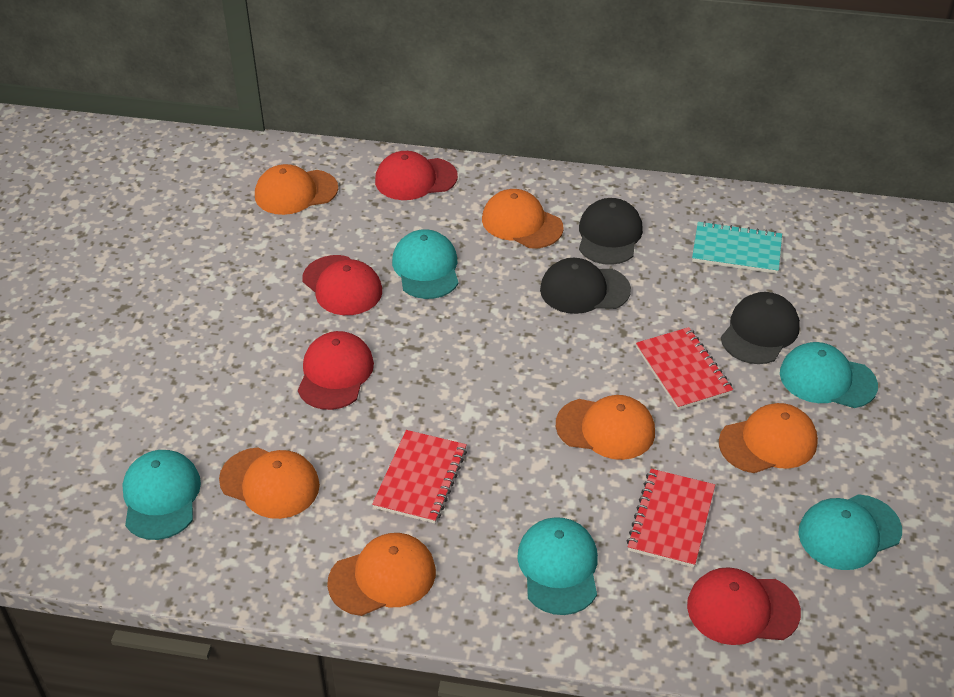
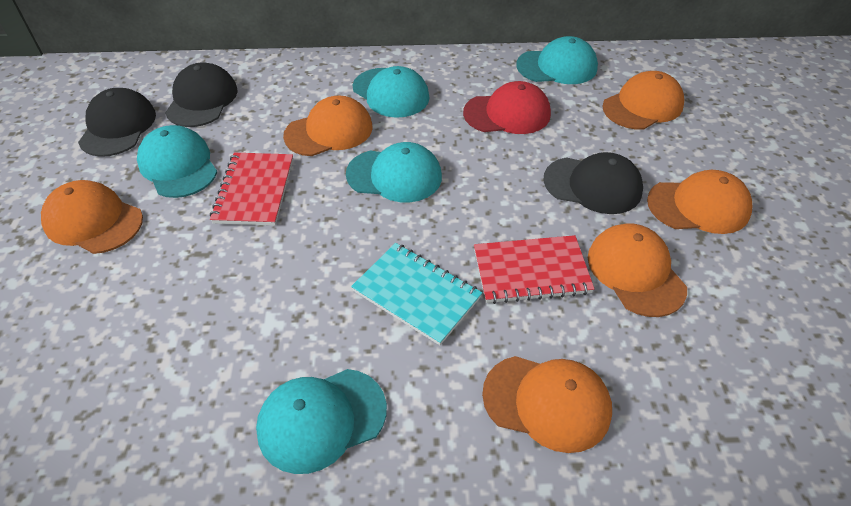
red cap: 4 -> 1
red notebook: 3 -> 2

